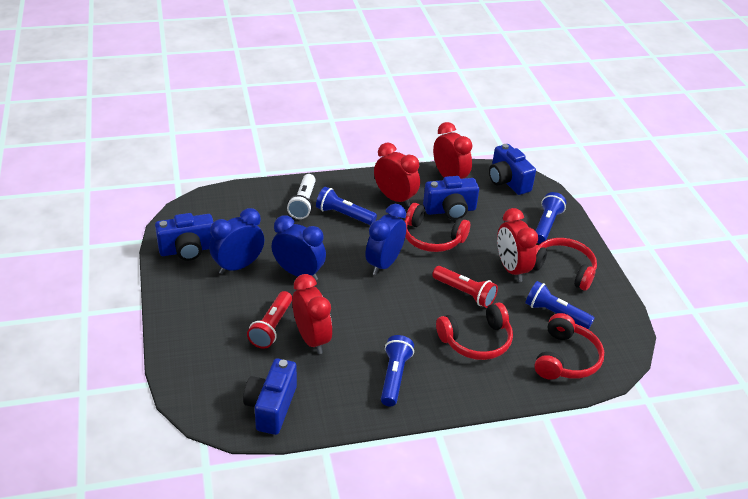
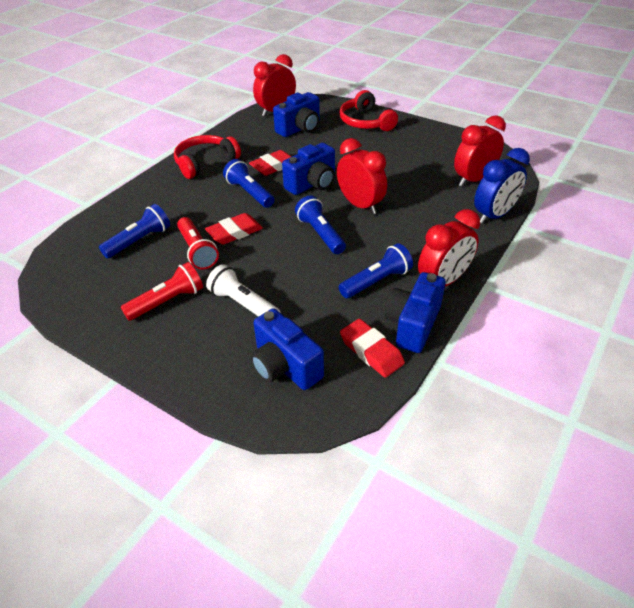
blue clock: 3 -> 1
red eraser: 0 -> 3
red headphones: 4 -> 2

